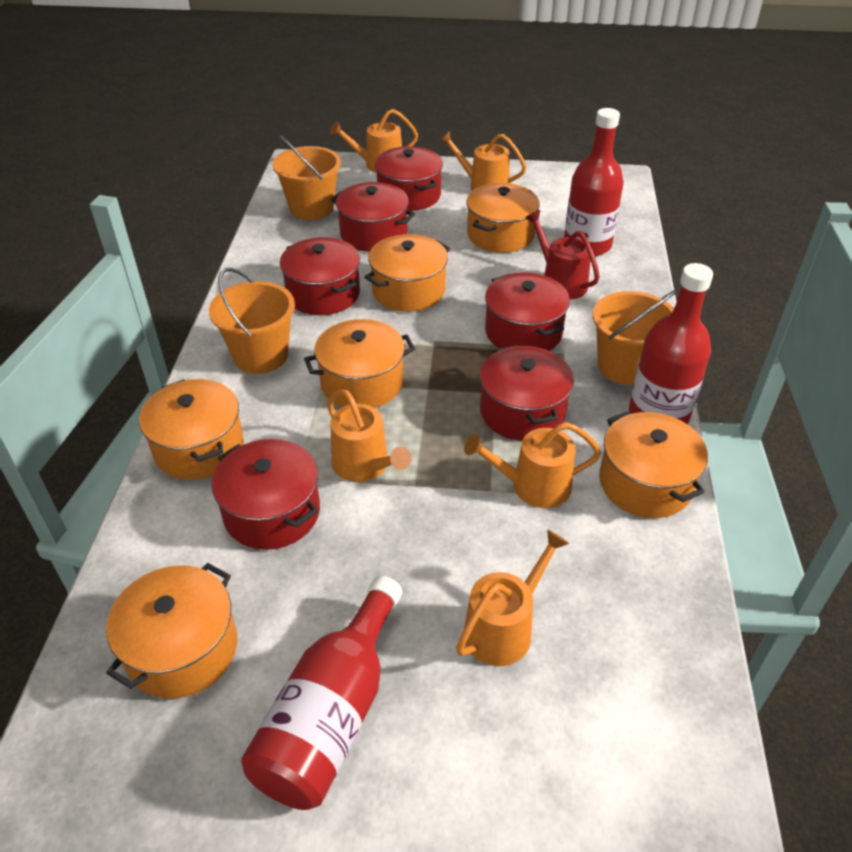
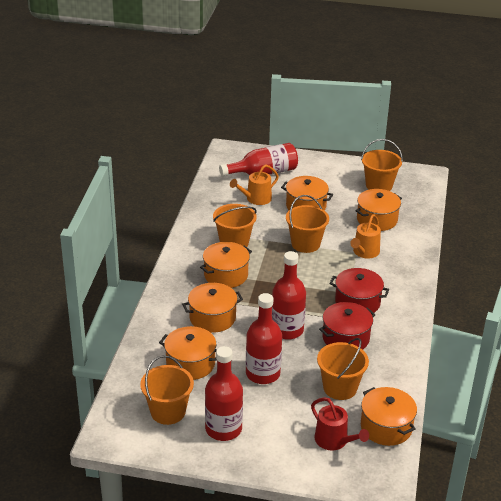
orange bucket: 3 -> 5
orange watering can: 5 -> 2
red bottle: 3 -> 4
red pot: 6 -> 2

